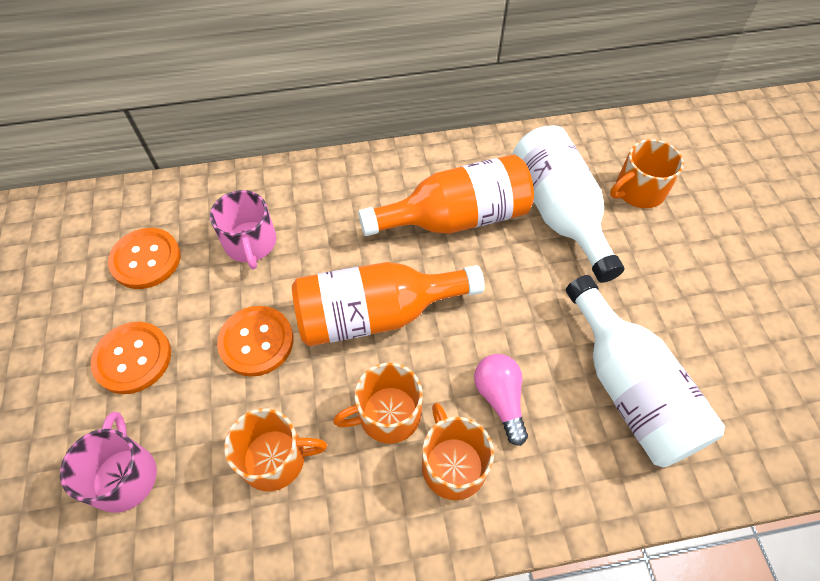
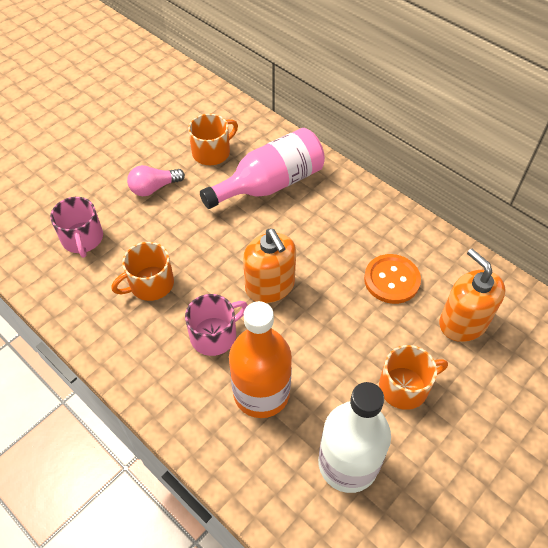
orange bottle: 2 -> 1
orange button: 3 -> 1
orange mug: 4 -> 3
orange soap dispenser: 0 -> 2
pink bottle: 0 -> 1
white bottle: 2 -> 1

